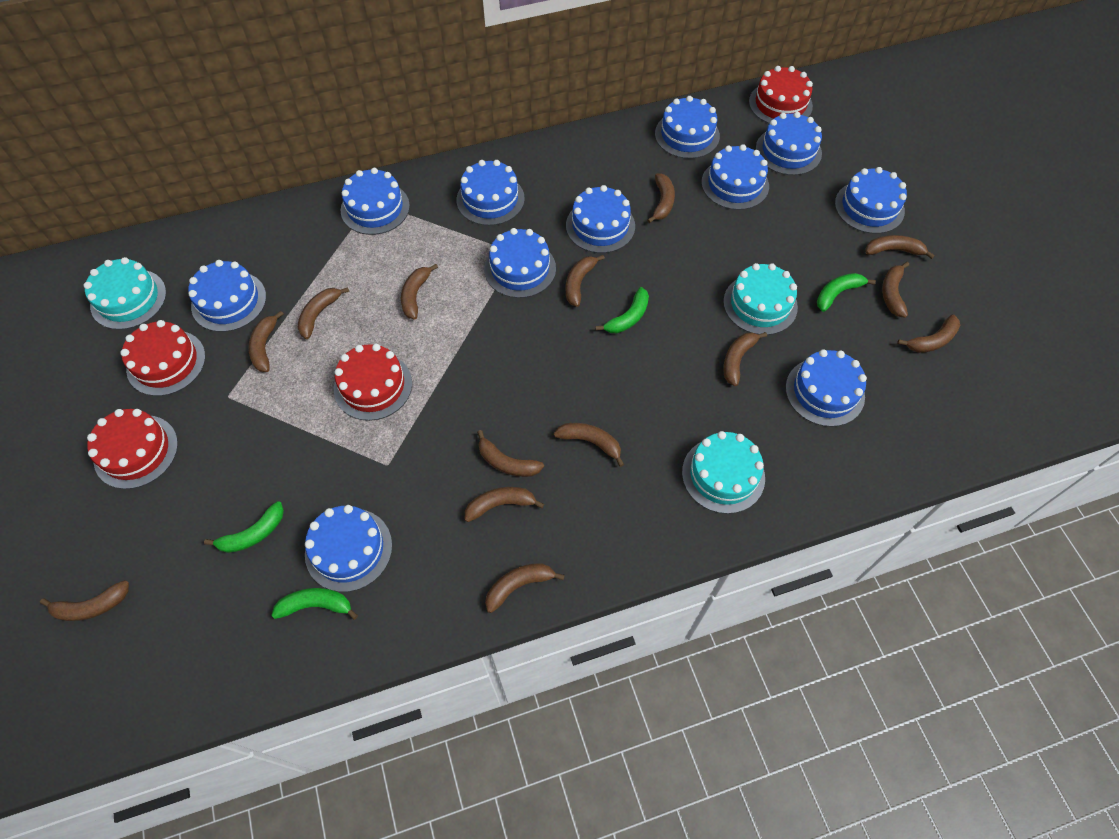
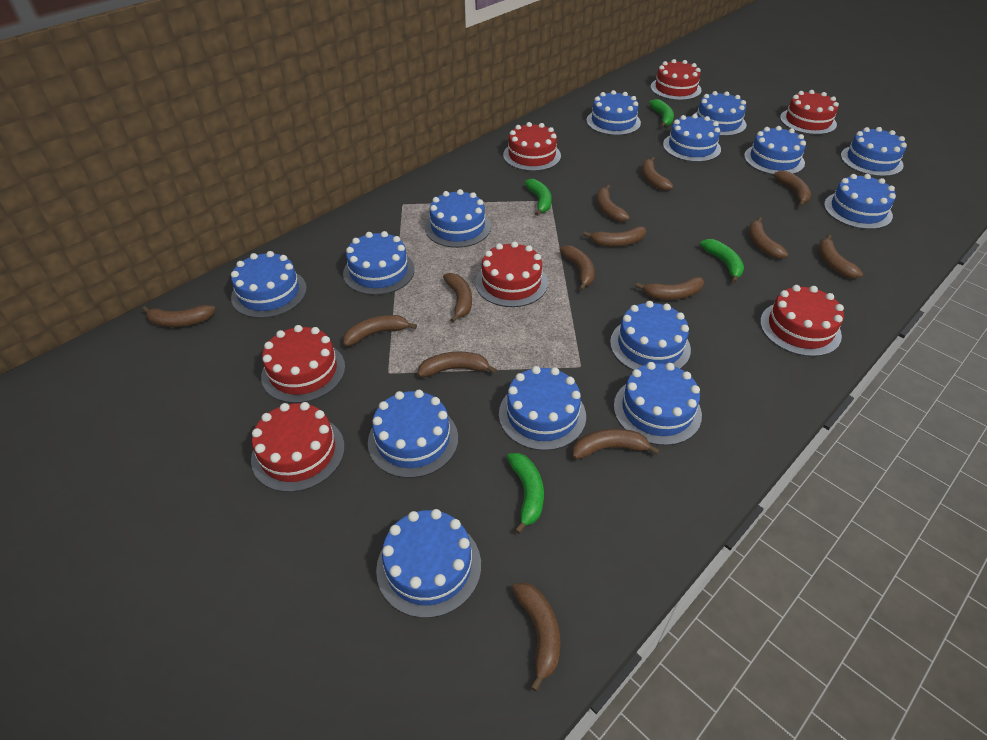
blue cake: 11 -> 14
red cake: 4 -> 7
turquoise cake: 3 -> 0

